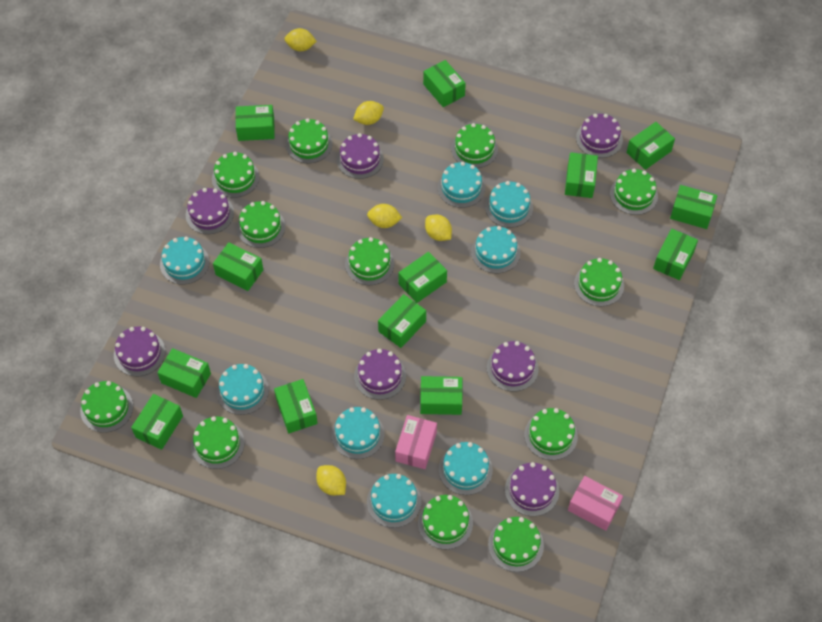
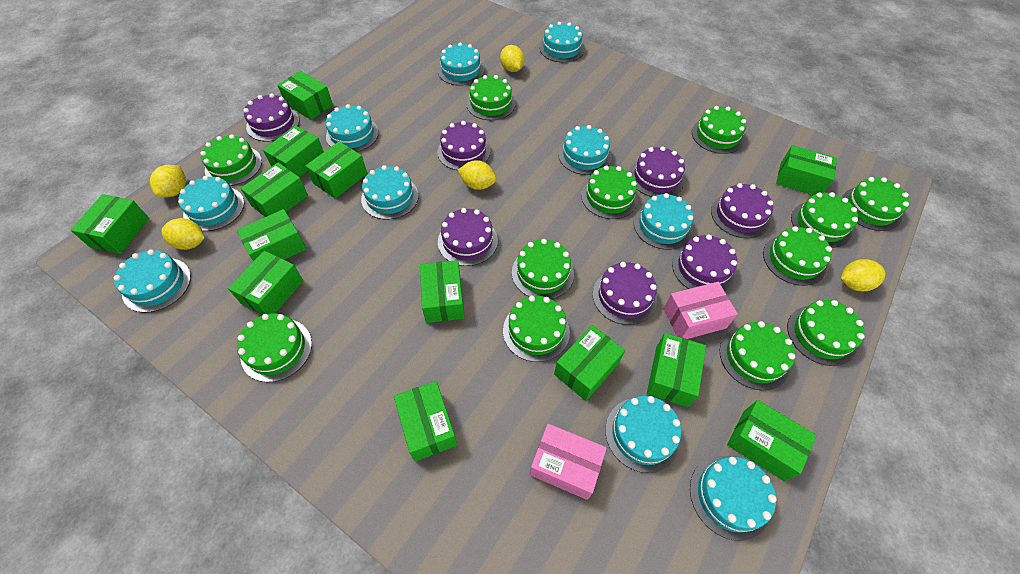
turquoise cake: 8 -> 10

